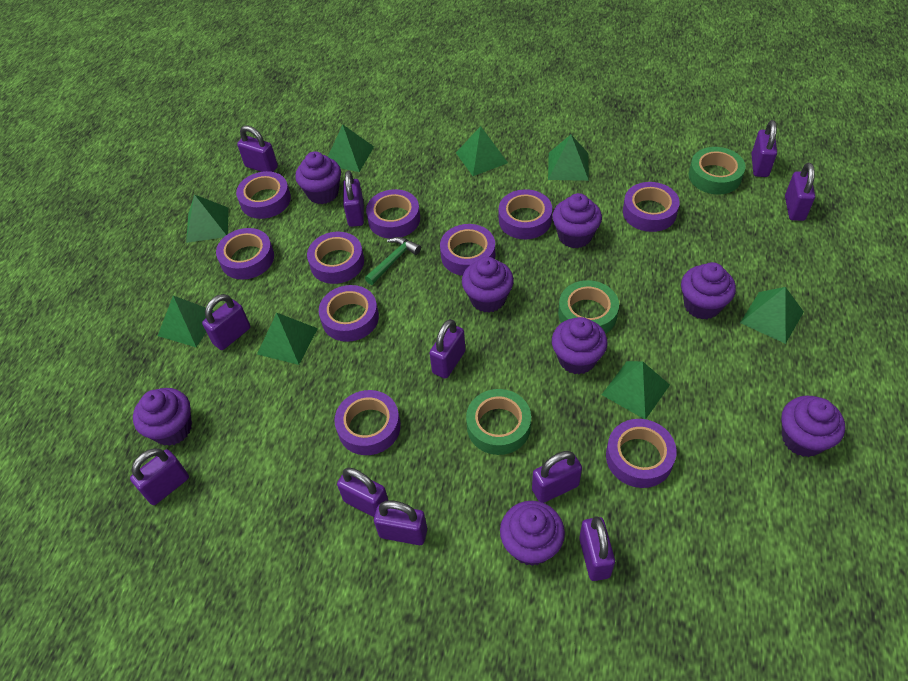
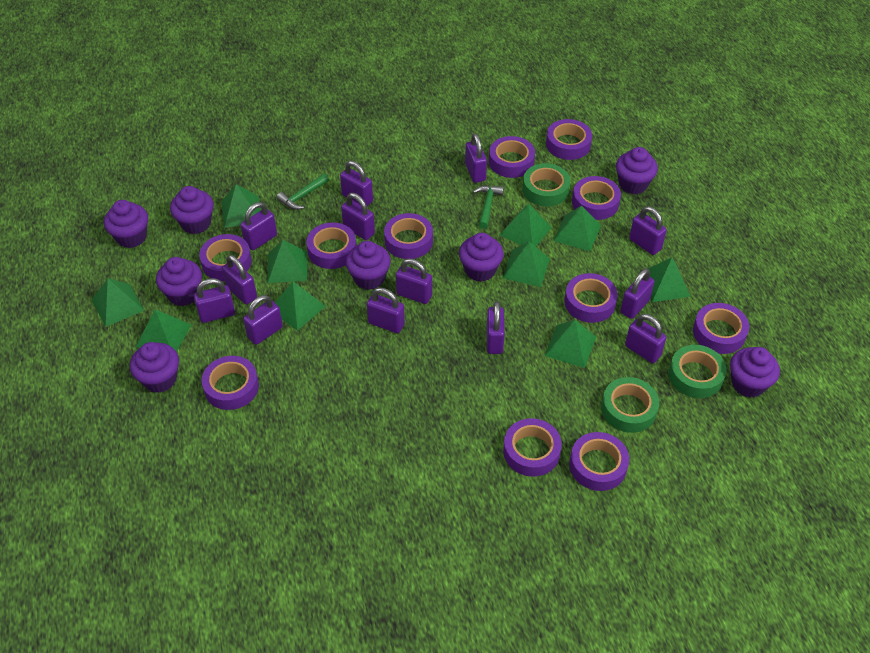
green hammer: 1 -> 2
green pyramid: 8 -> 10
purple padlock: 11 -> 13
purple tape: 10 -> 11

